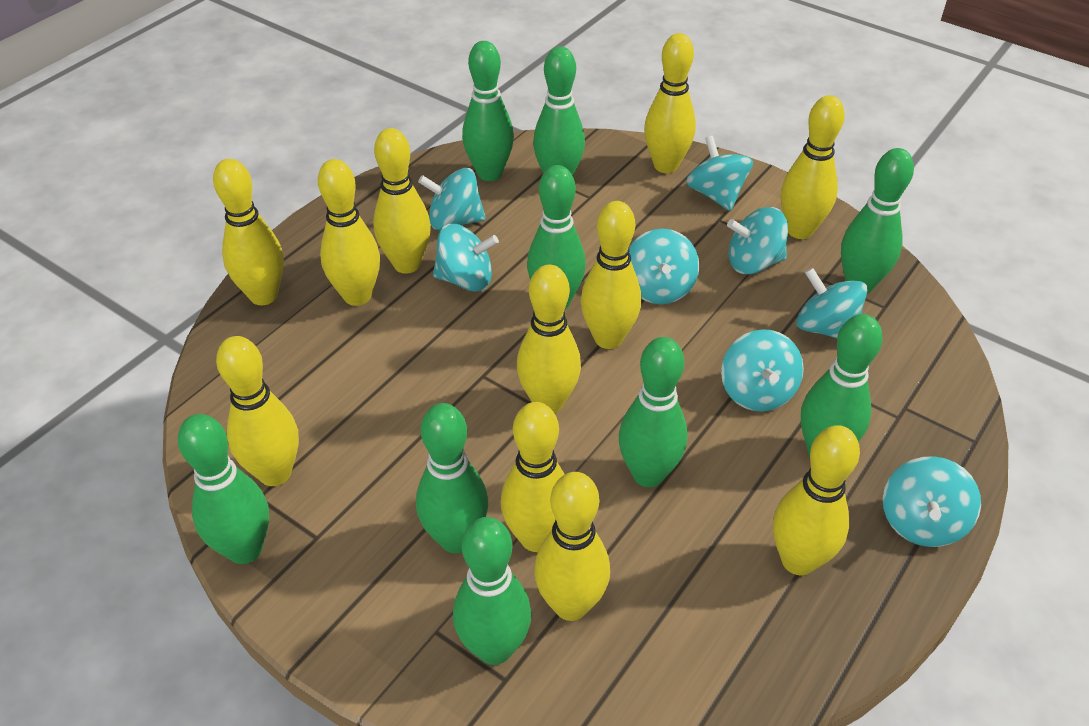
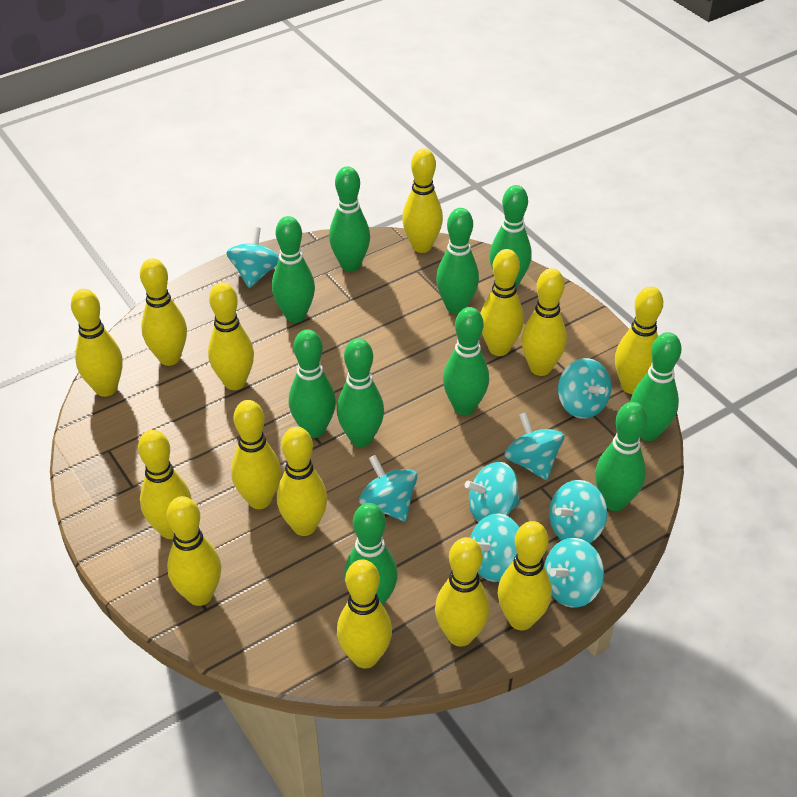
green bowling pin: 9 -> 10
yellow bowling pin: 11 -> 14

